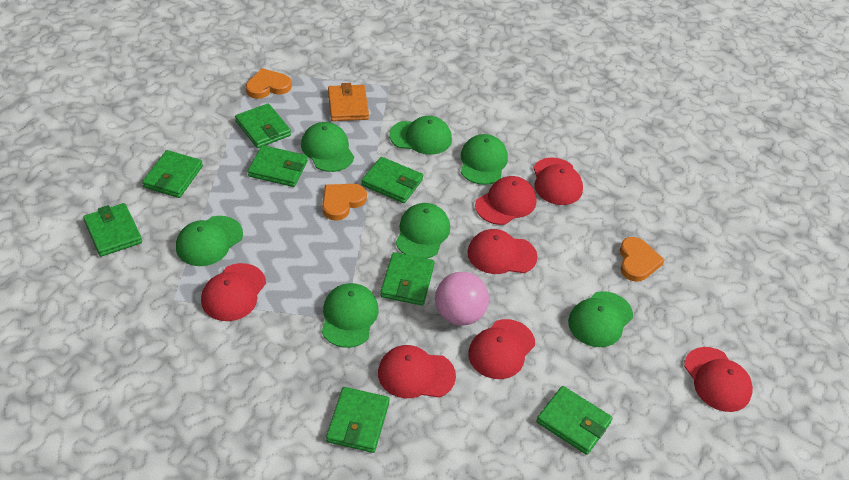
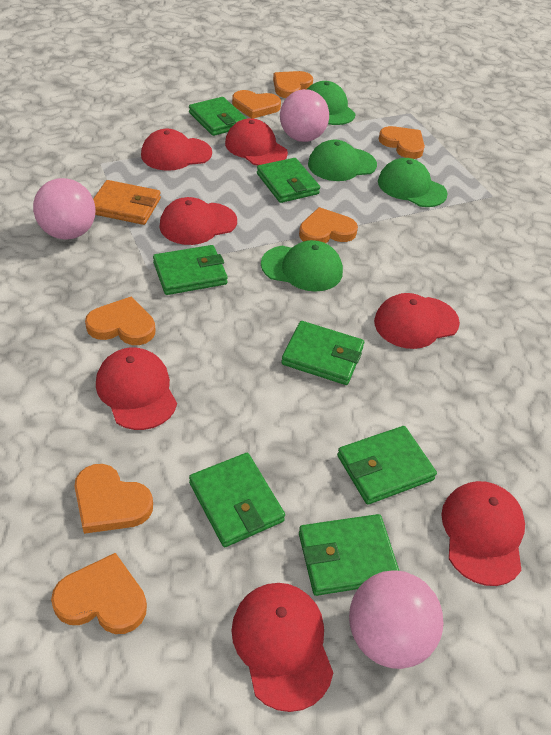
green cap: 7 -> 4
green wallet: 8 -> 7
orange heart: 3 -> 7
pink ball: 1 -> 3

